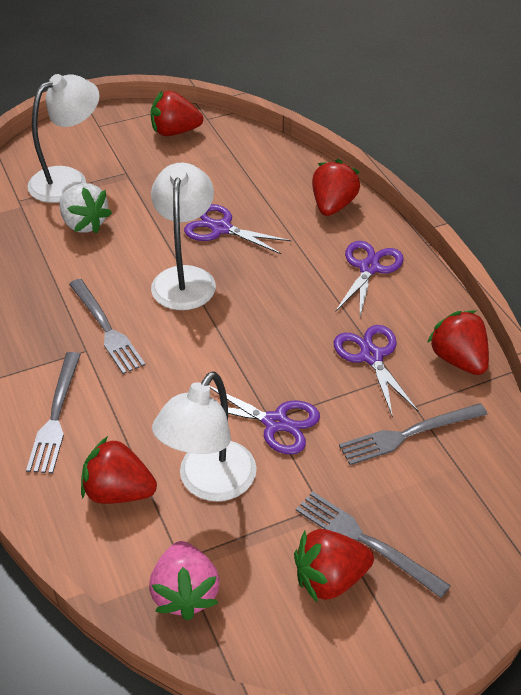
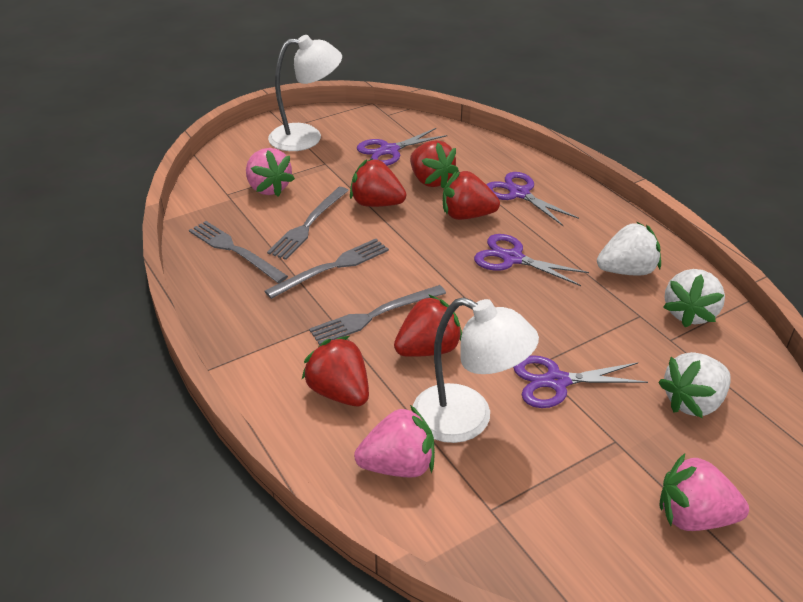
pink strawberry: 1 -> 3
white lamp: 3 -> 2
white strawberry: 1 -> 3

